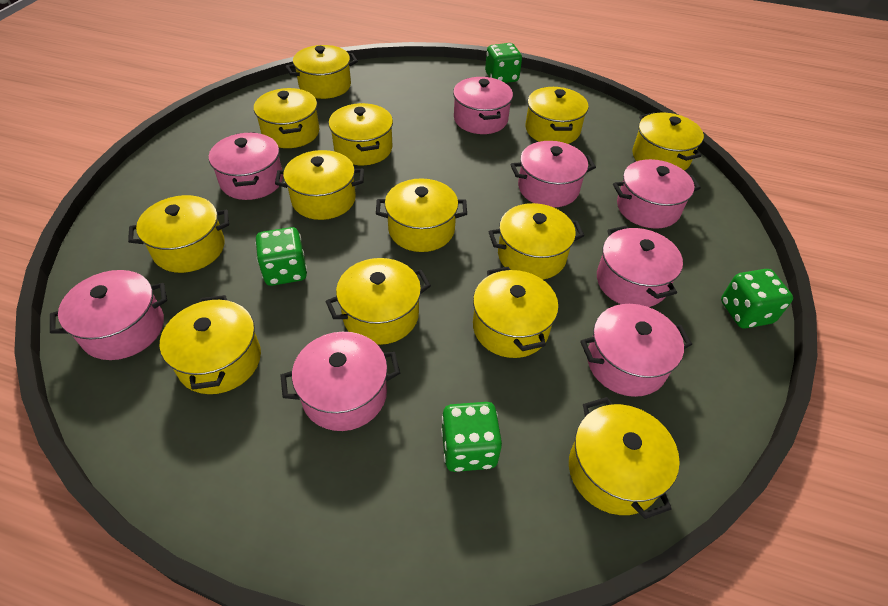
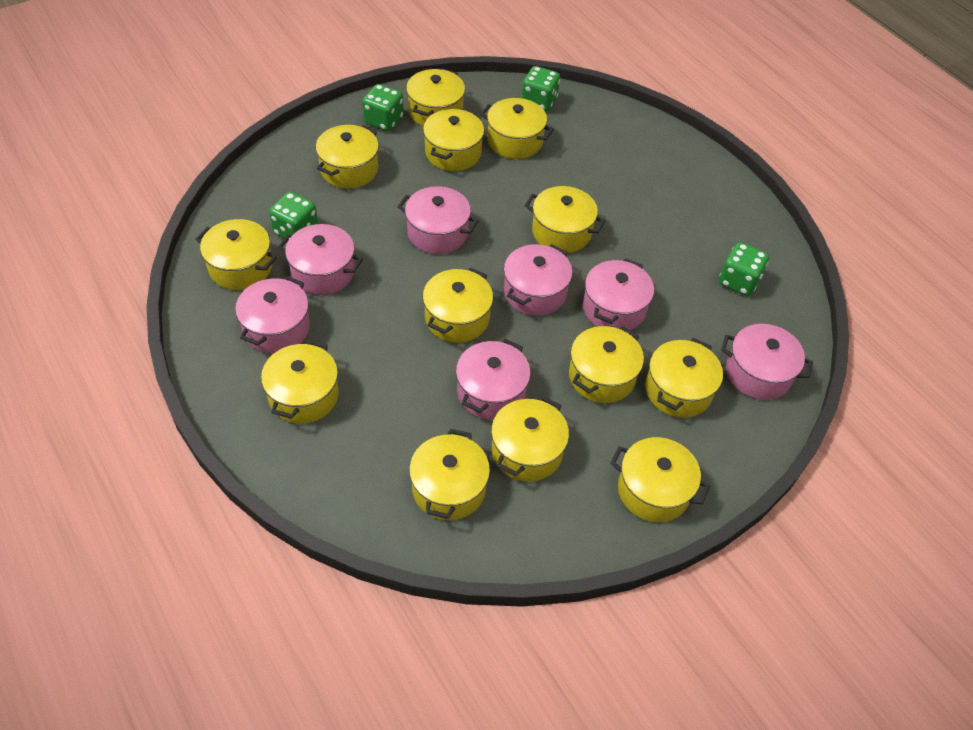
pink pot: 8 -> 7

